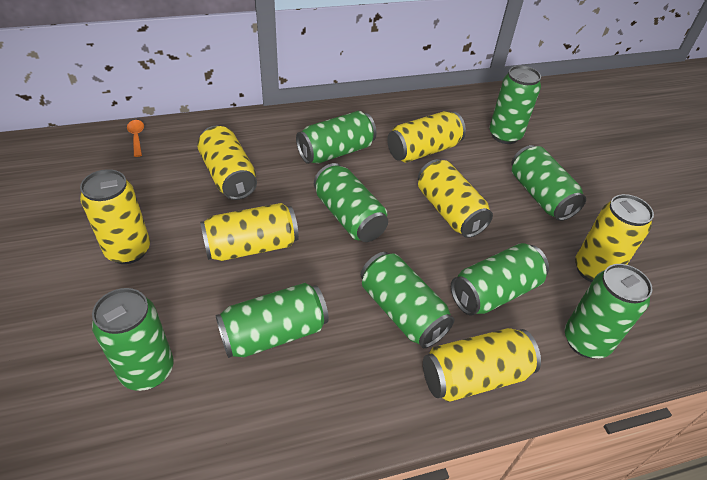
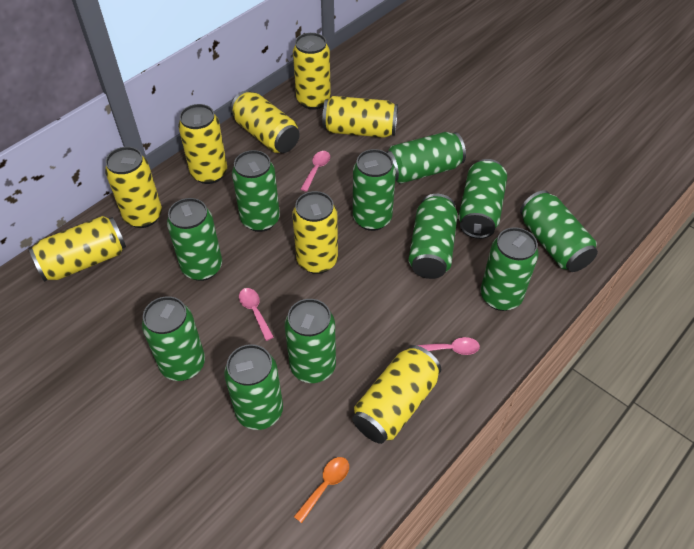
green can: 9 -> 11
pink spoon: 0 -> 3
yellow can: 7 -> 8

